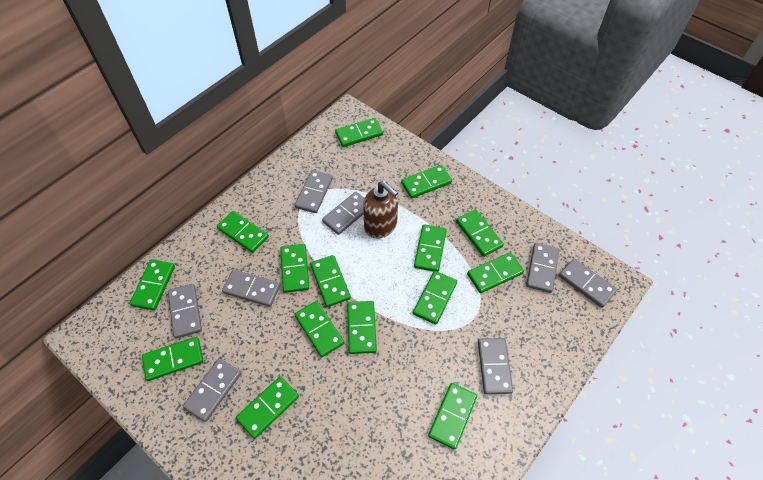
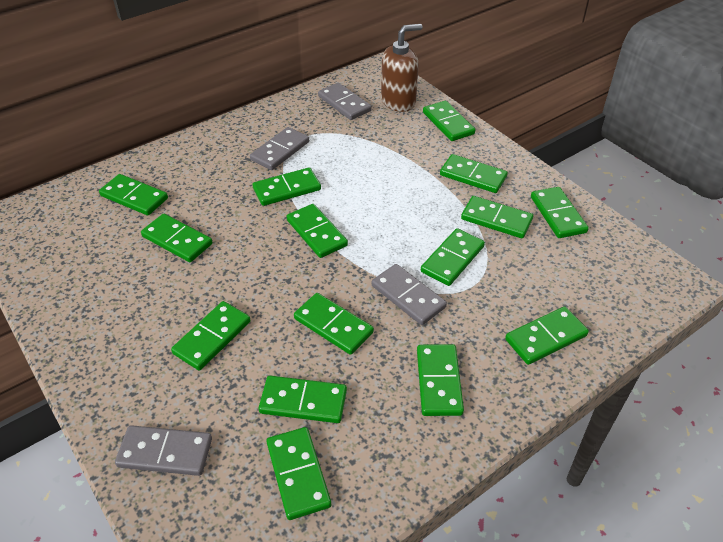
grey domino: 8 -> 4

